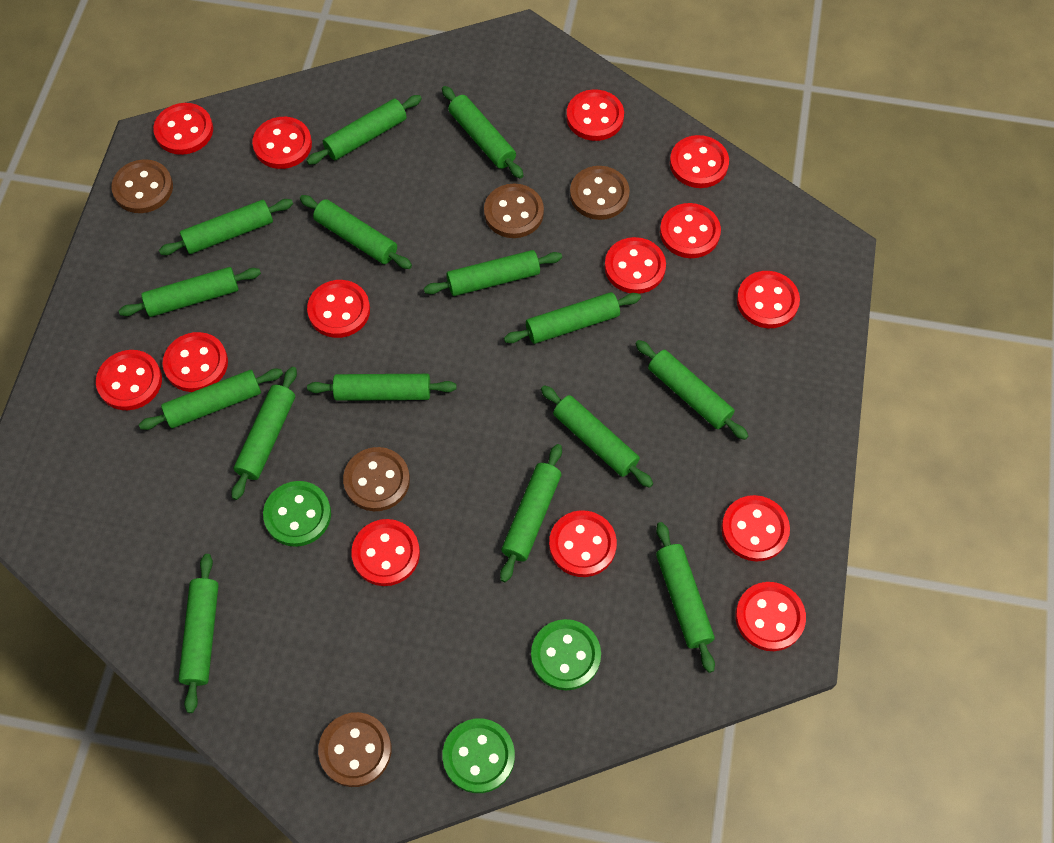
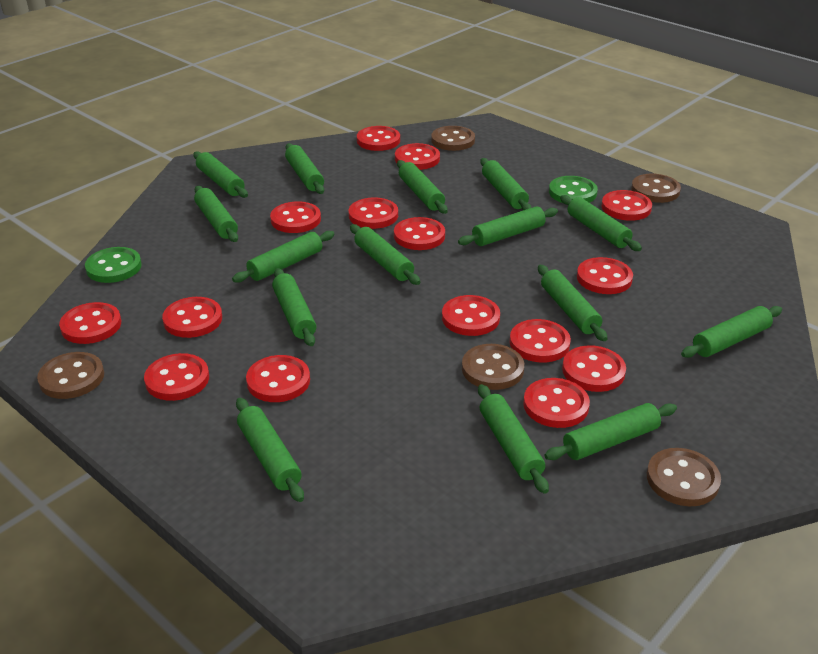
green button: 3 -> 2
red button: 14 -> 15

